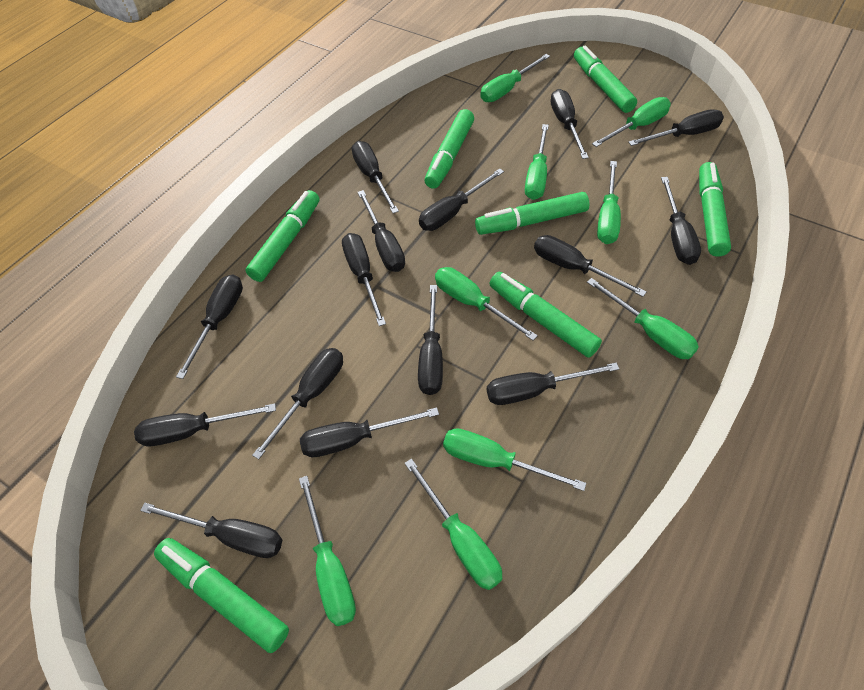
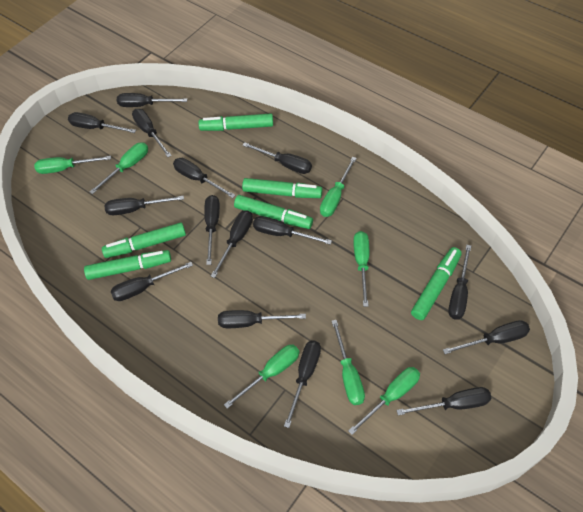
green marker: 7 -> 6
green screwdriver: 9 -> 7

